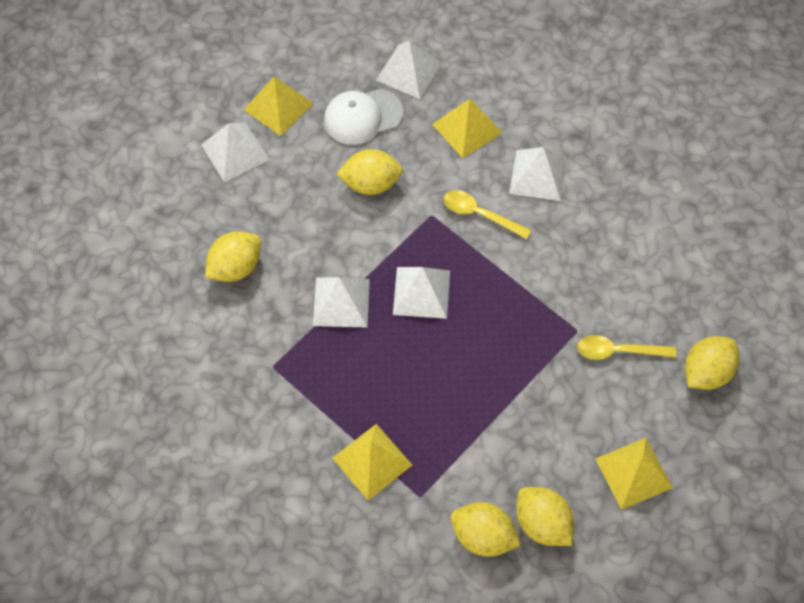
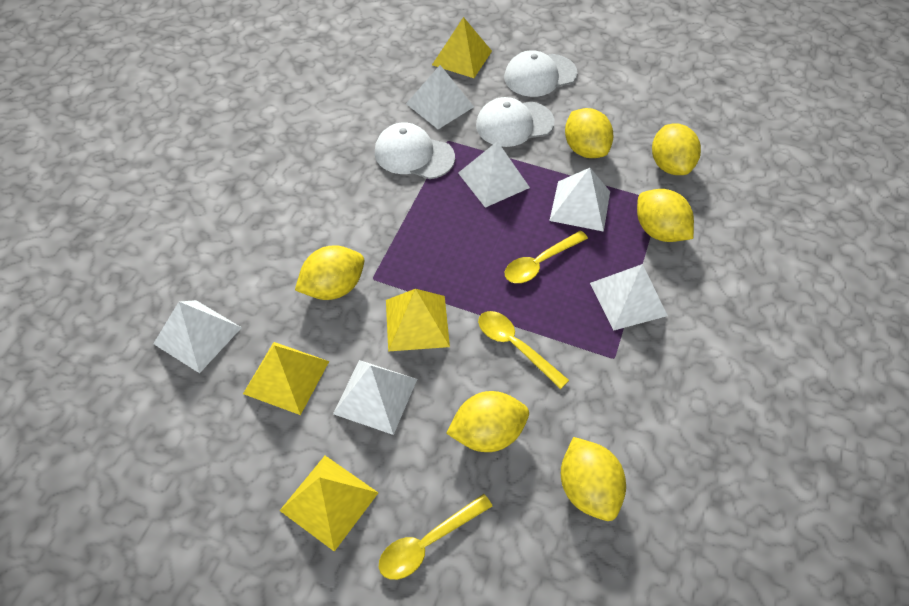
white cap: 1 -> 3
white pyramid: 5 -> 6
yellow lemon: 5 -> 6
yellow spoon: 2 -> 3

